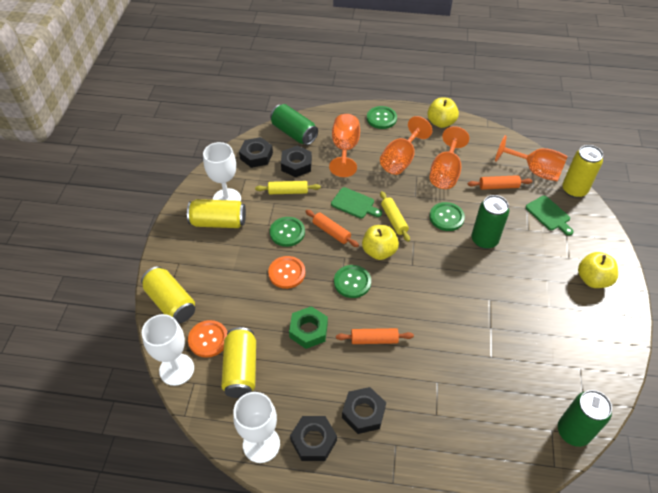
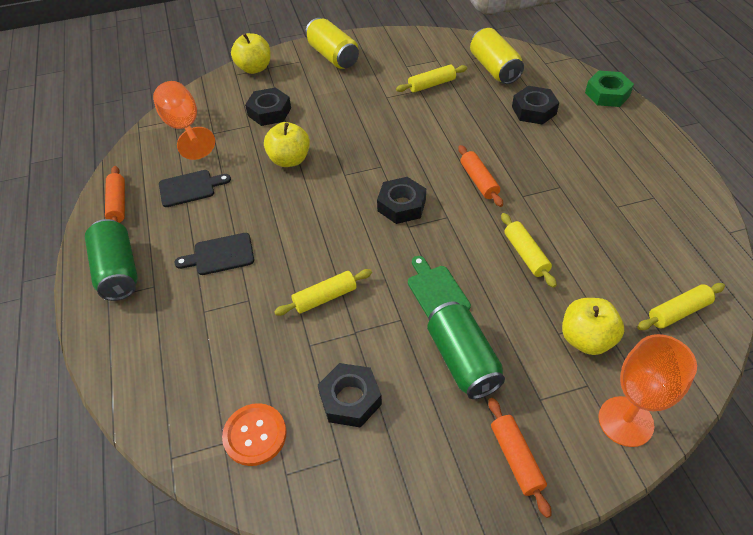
black cutting board: 0 -> 2
green button: 4 -> 0
green can: 3 -> 2
green cutting board: 2 -> 1
orange button: 2 -> 1
orange goblet: 4 -> 2
white goblet: 3 -> 0
yellow can: 4 -> 2
yellow rolling pin: 2 -> 4

